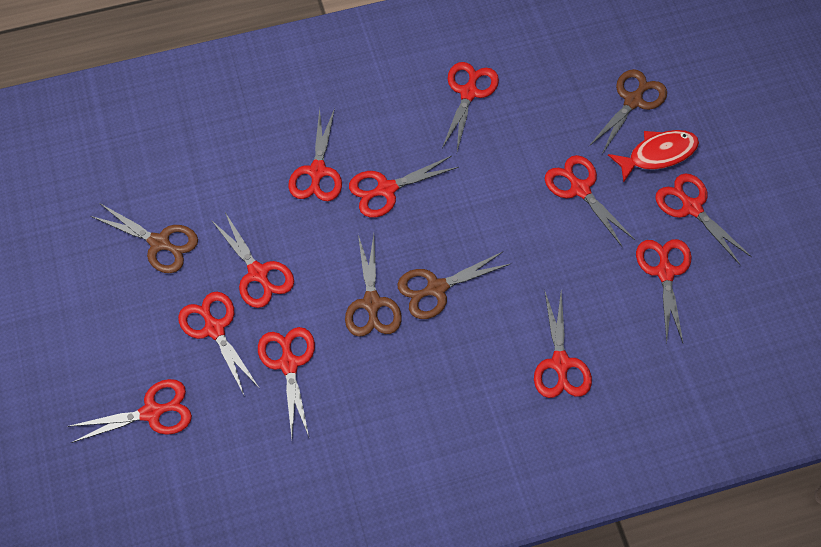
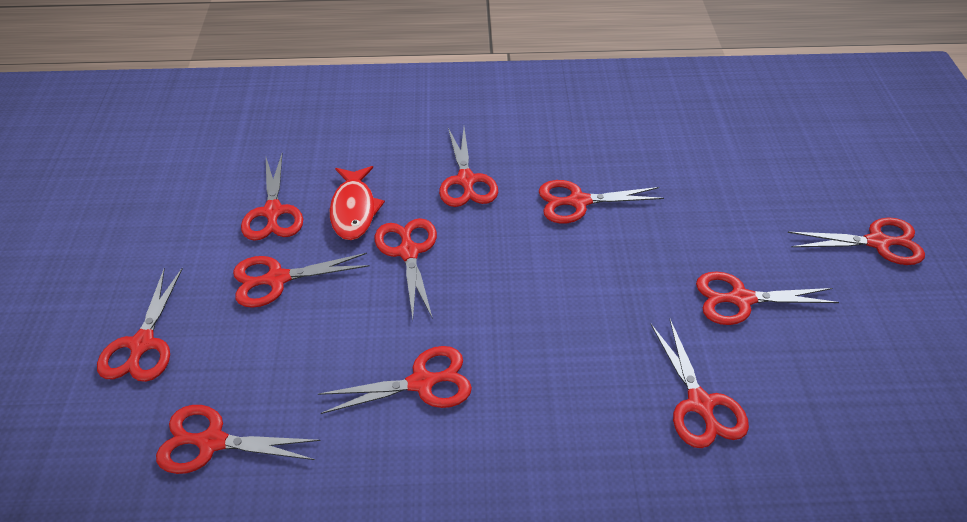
brown scissors: 4 -> 0

